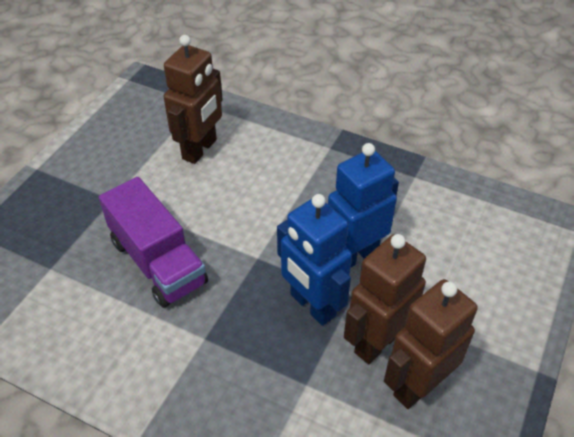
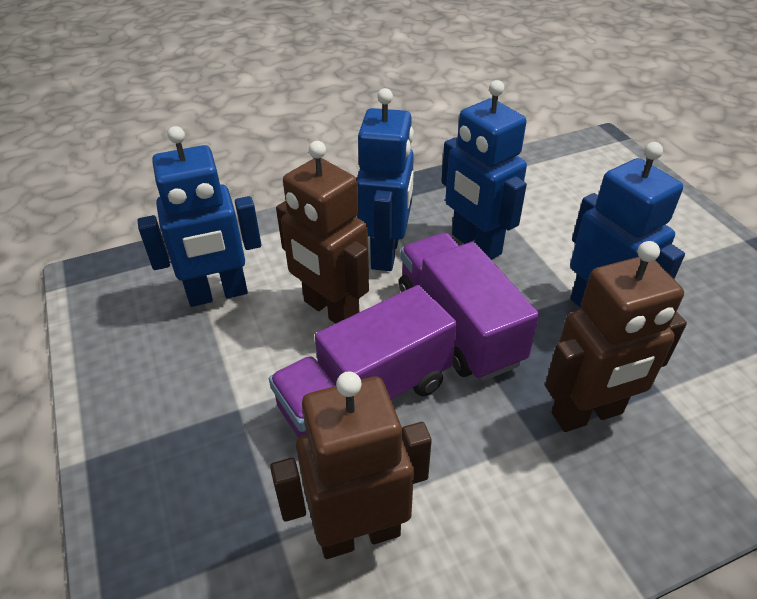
blue robot: 2 -> 4
purple truck: 1 -> 2

